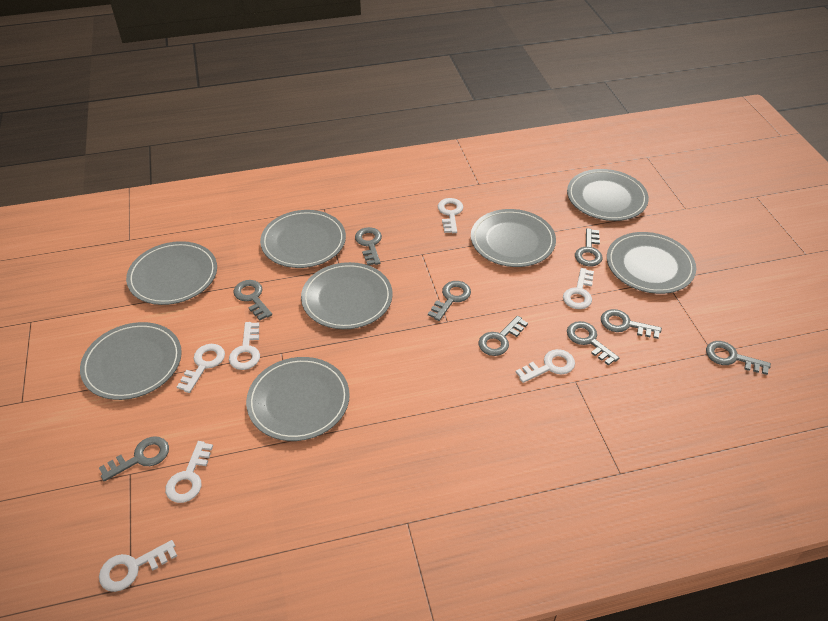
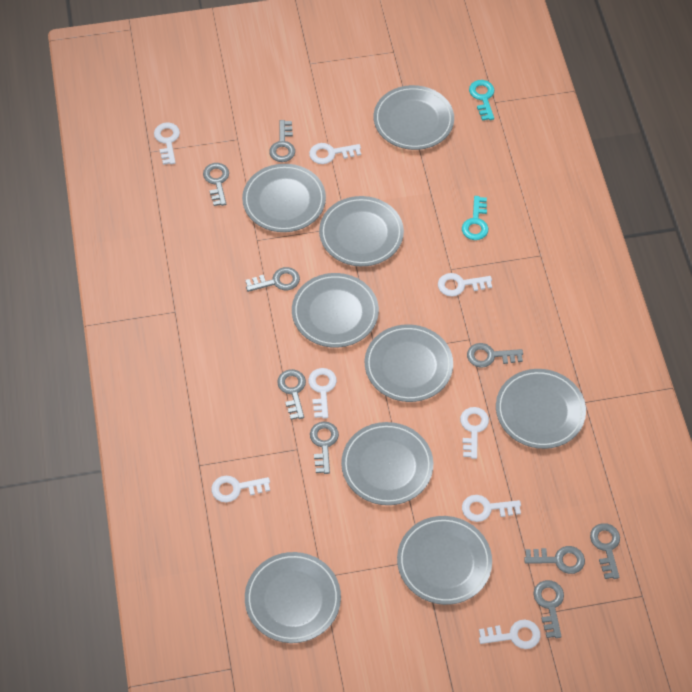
grey plate: 8 -> 9
turquoise key: 0 -> 2
white key: 7 -> 8

